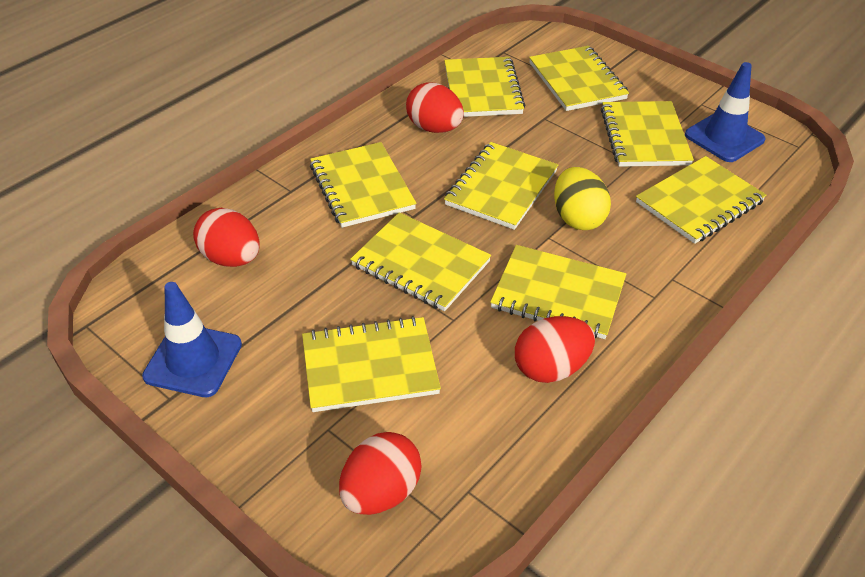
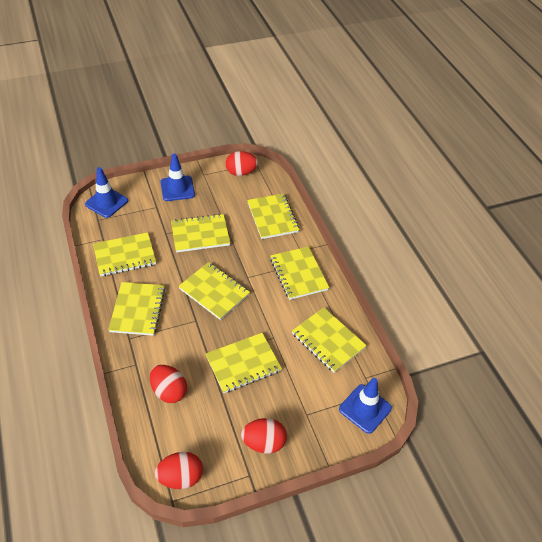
blue traffic cone: 2 -> 3
yellow egg: 1 -> 0
yellow notebook: 9 -> 8

